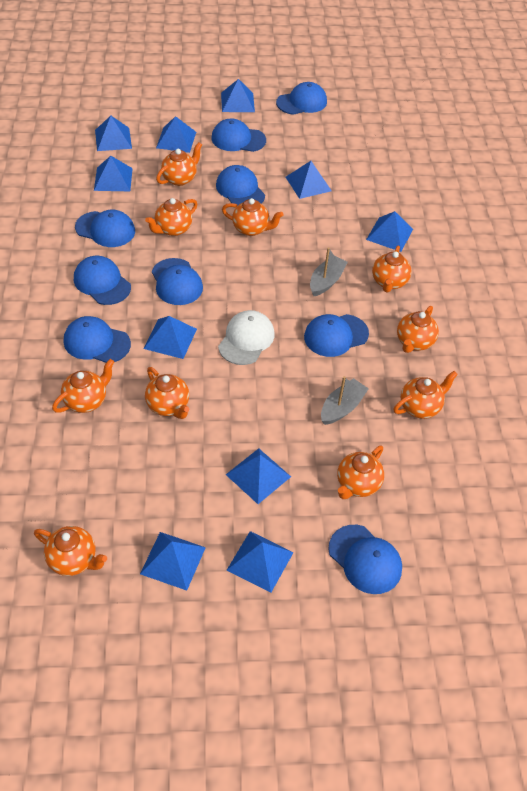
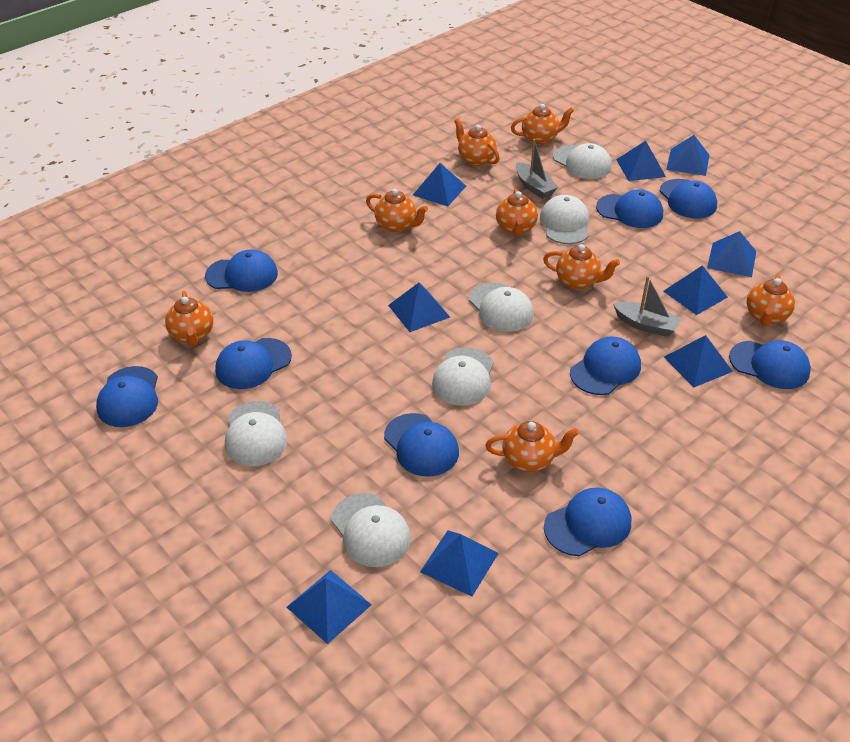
blue pyramid: 10 -> 9
orange teapot: 10 -> 8
white cap: 1 -> 6

